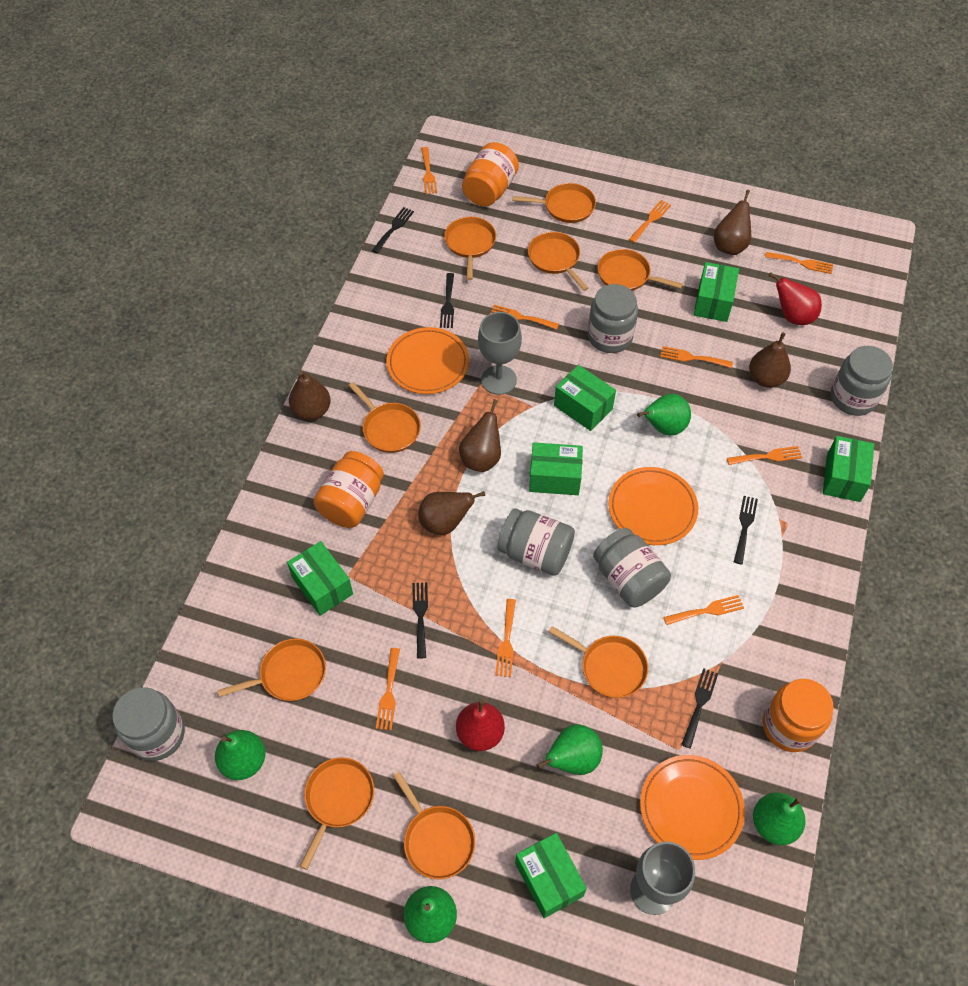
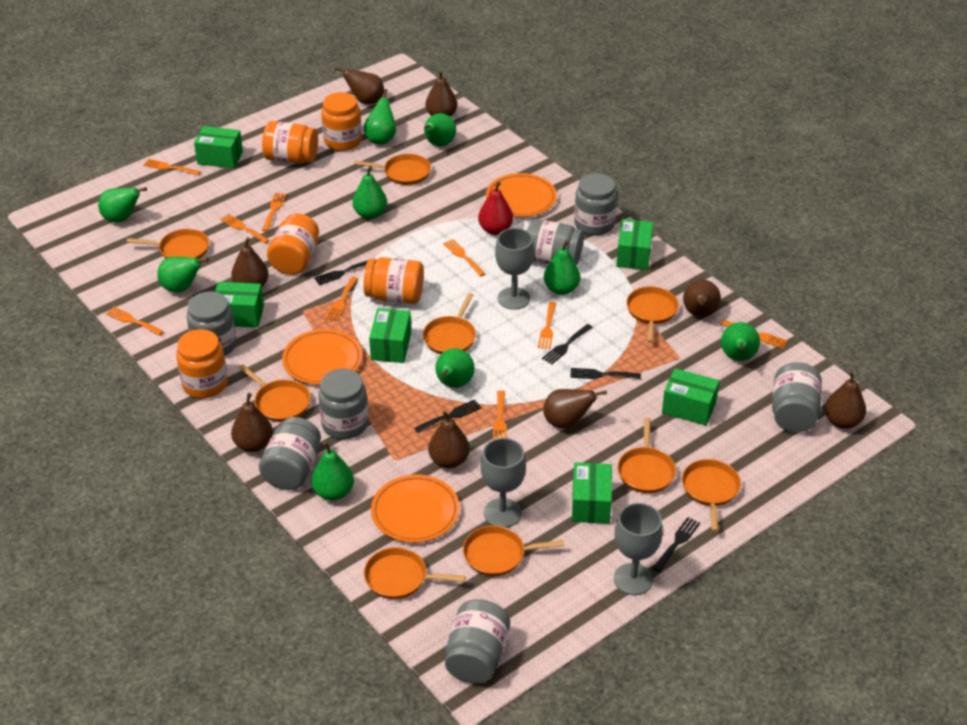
brown pear: 5 -> 8
green pear: 5 -> 9
grey goblet: 2 -> 3
grey jar: 5 -> 7
orange jar: 3 -> 5
red pear: 2 -> 1

